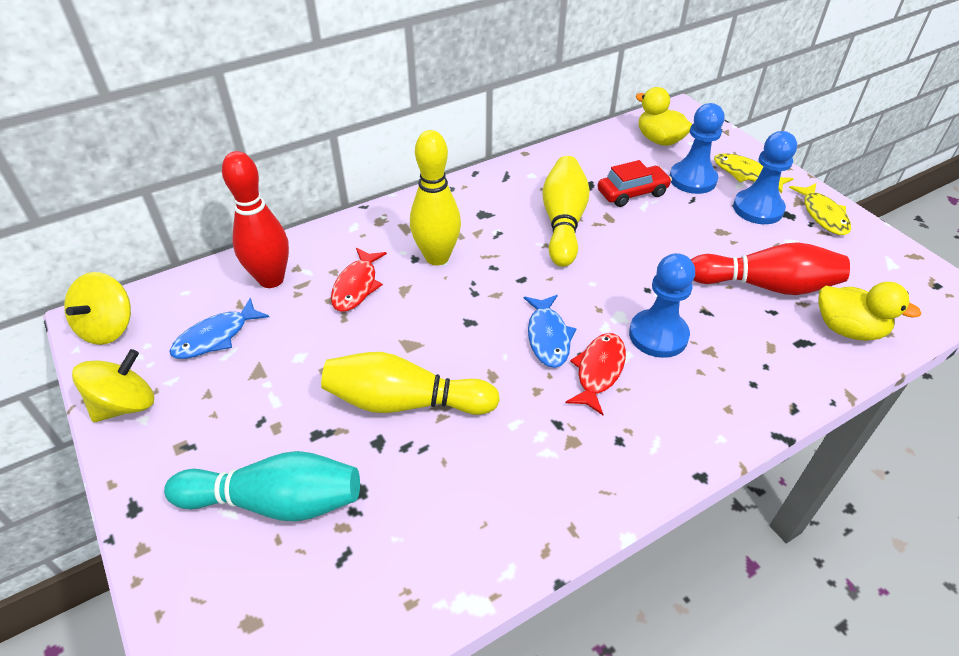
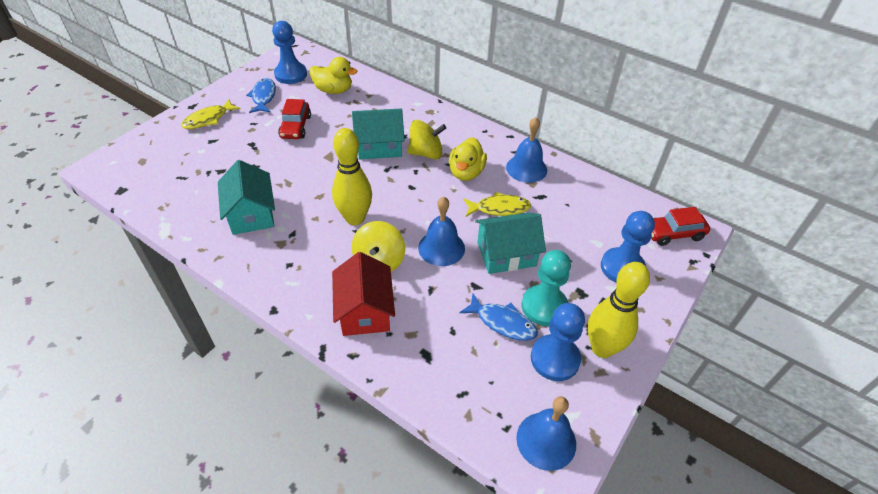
blue bell: 0 -> 3
red bowling pin: 2 -> 0
red car: 1 -> 2
red fish: 2 -> 0
red house: 0 -> 1
turquoise bowling pin: 1 -> 0
turquoise house: 0 -> 3
turquoise pawn: 0 -> 1
yellow bowling pin: 3 -> 2

